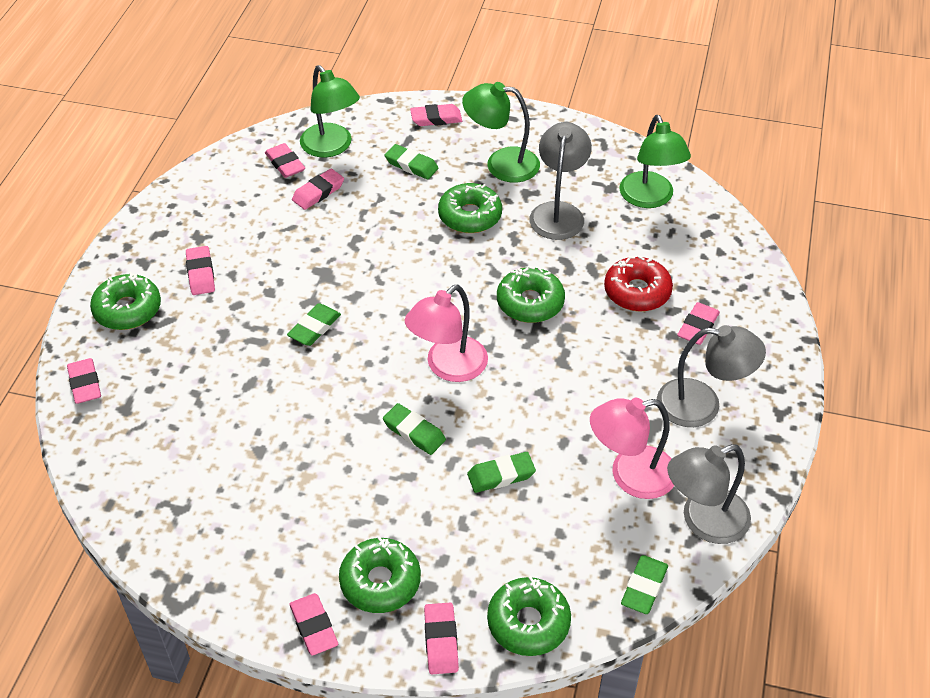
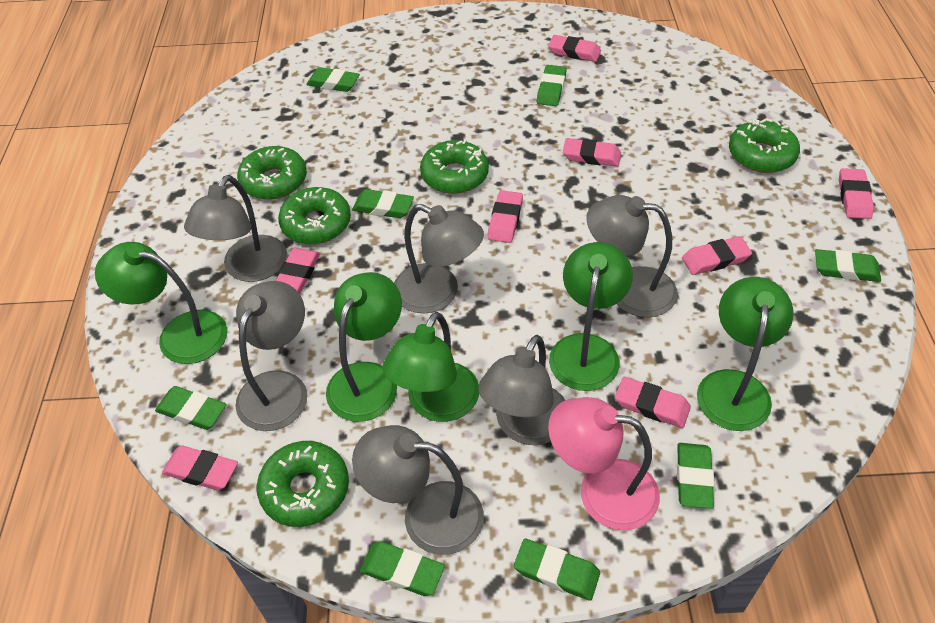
green eraser: 5 -> 8
green lamp: 3 -> 5
grey lamp: 3 -> 6
pink lamp: 2 -> 1
red donut: 1 -> 0

